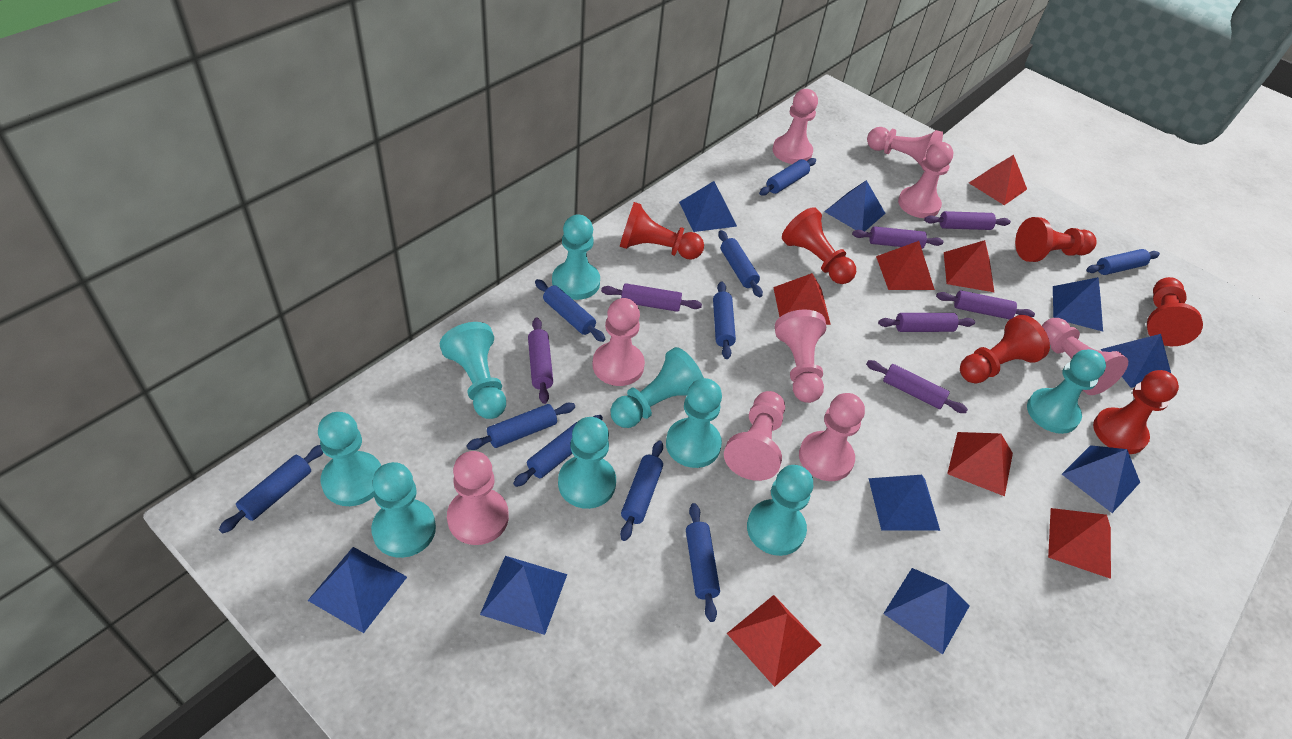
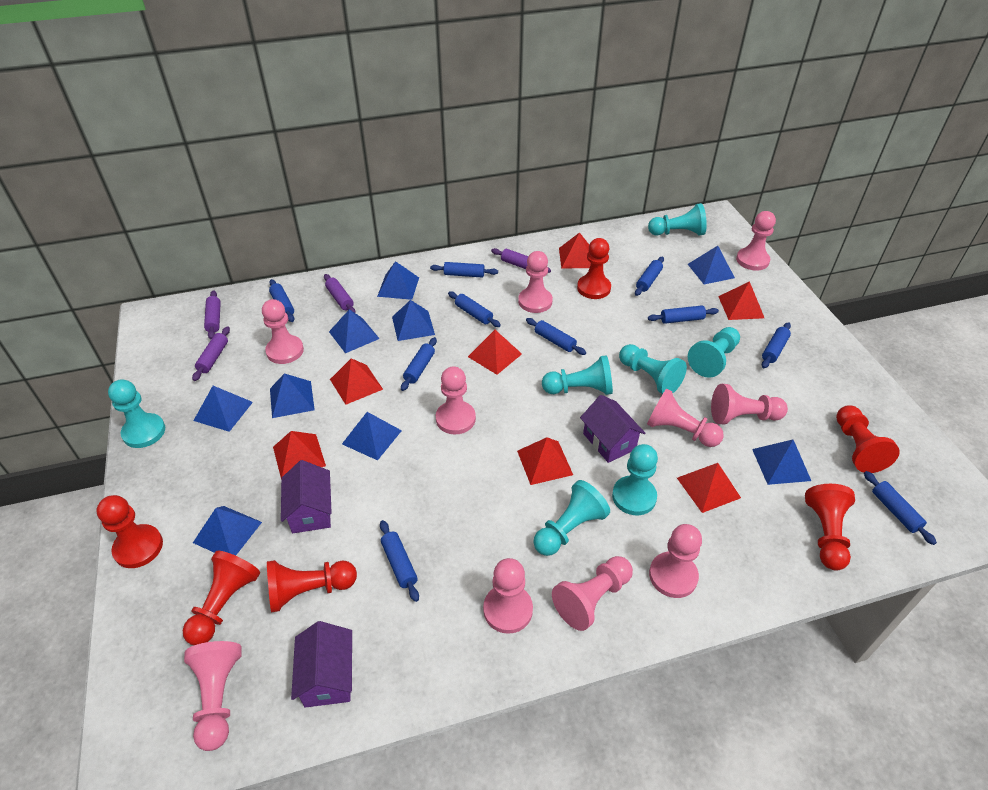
pink pawn: 9 -> 10
purple house: 0 -> 3
purple rolling pin: 7 -> 4
turquoise pawn: 9 -> 7

